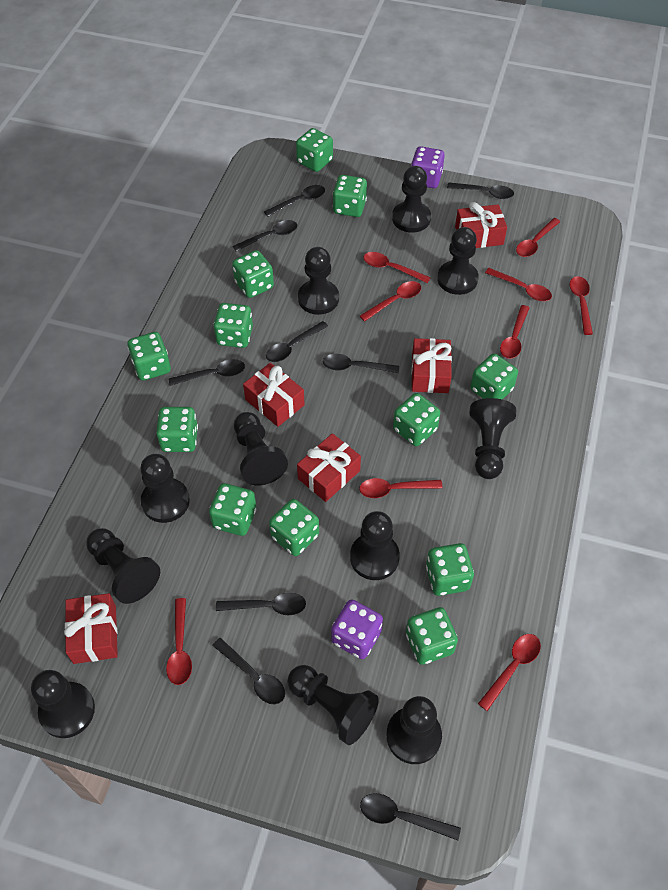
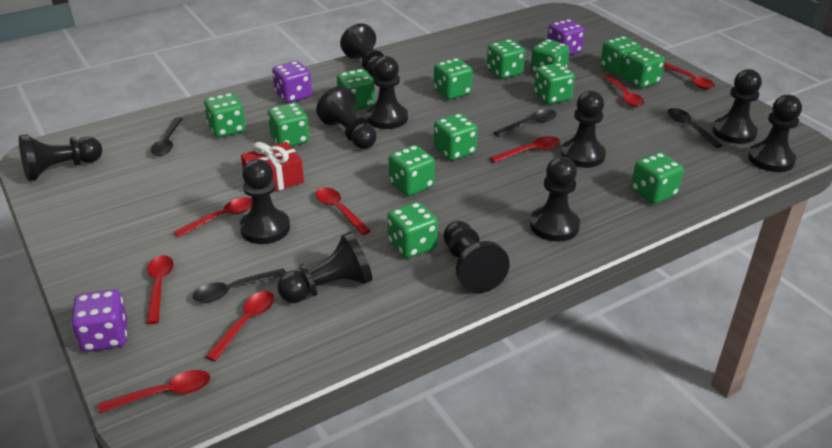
black spoon: 9 -> 4
green dice: 12 -> 13
purple dice: 2 -> 3
red gift: 5 -> 1
red spoon: 9 -> 8

